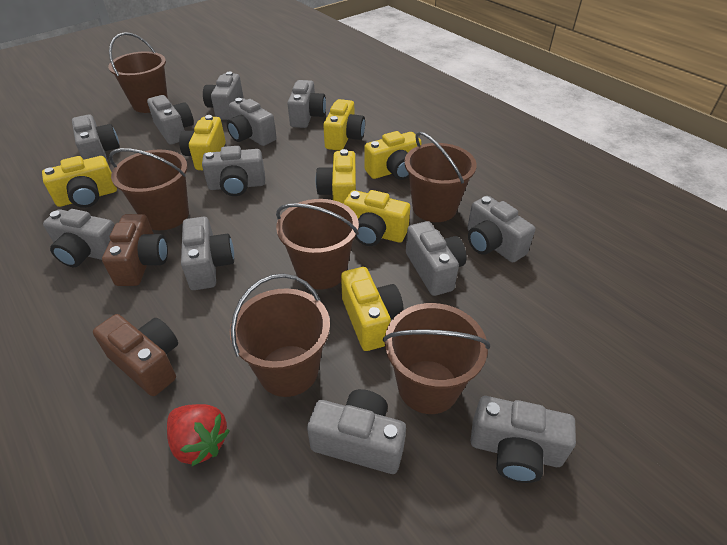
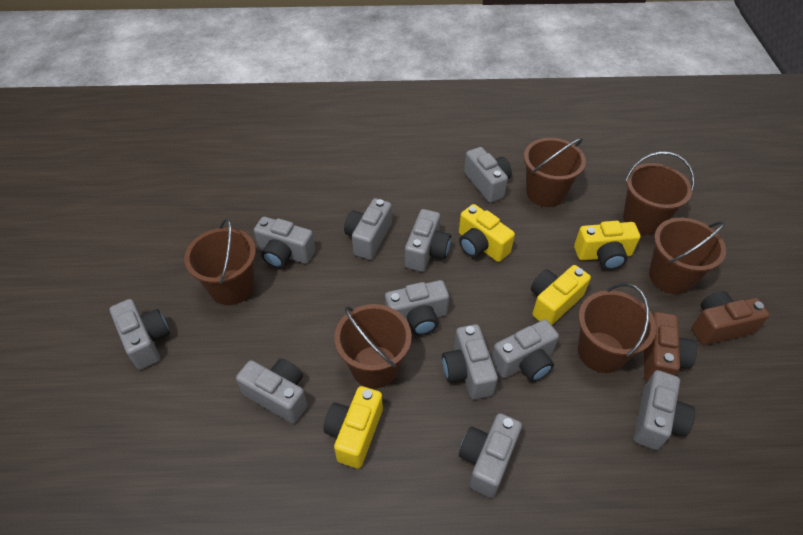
grey camera: 12 -> 11
red strawberry: 1 -> 0
yellow camera: 7 -> 4

